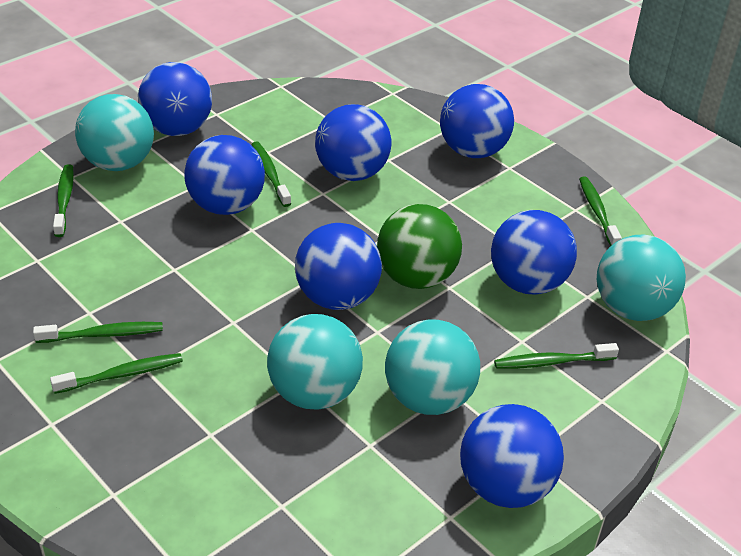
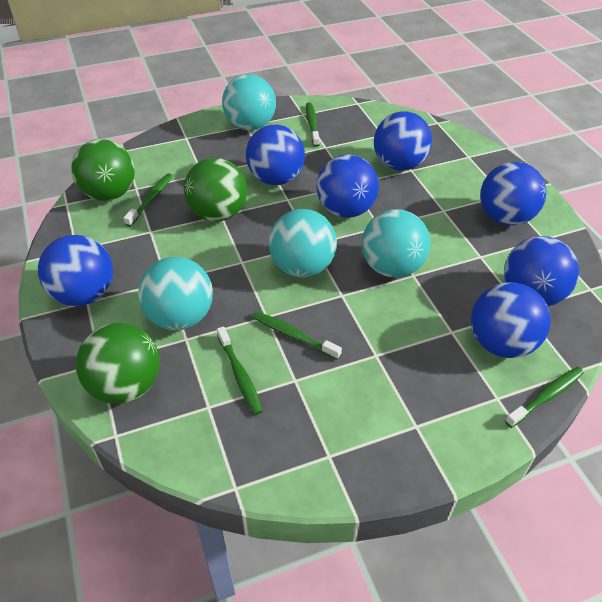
green ball: 1 -> 3
green toothbrush: 6 -> 5

